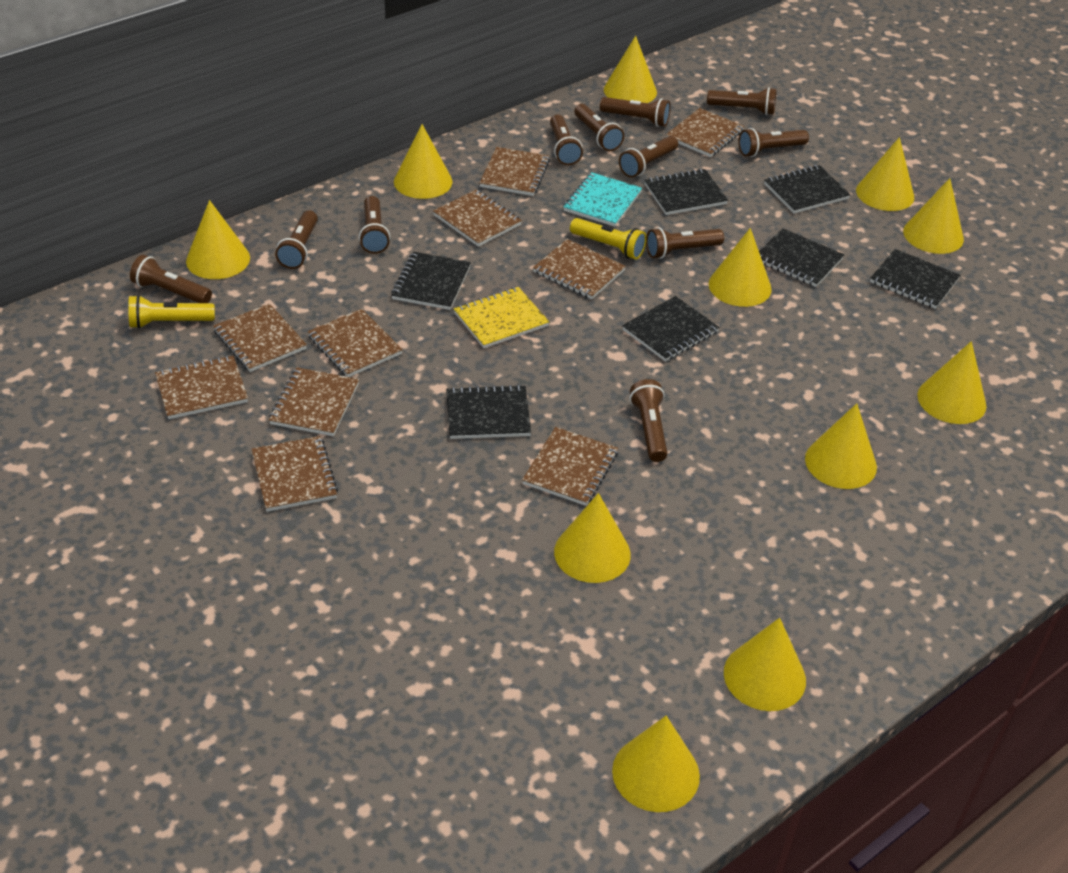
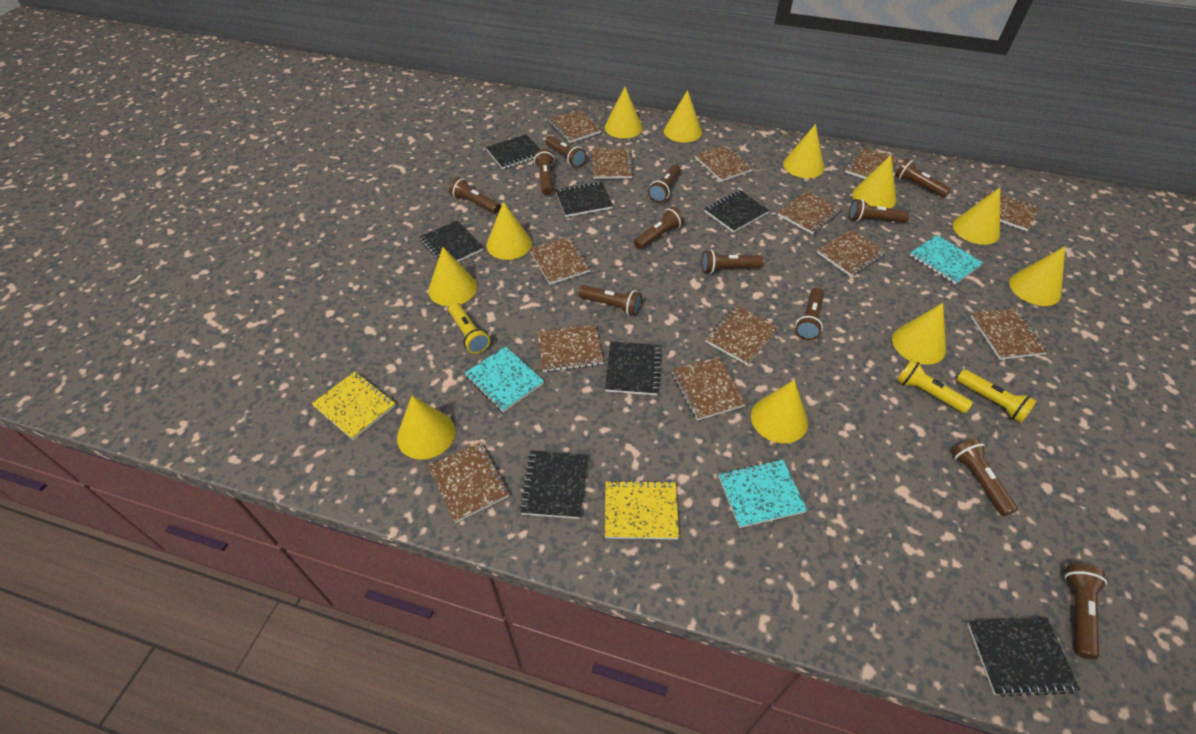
brown flashlight: 11 -> 12
brown notebook: 10 -> 13
turquoise notebook: 1 -> 3
yellow flashlight: 2 -> 3
yellow notebook: 1 -> 2

